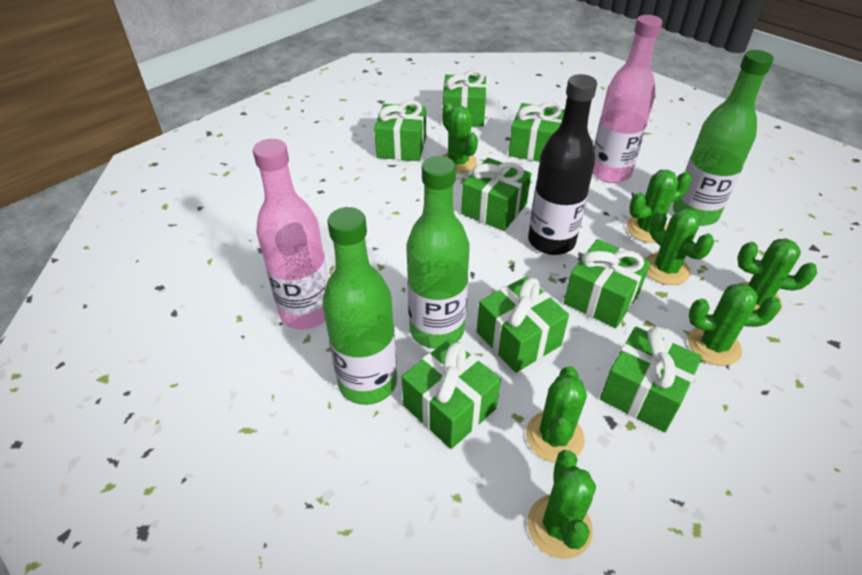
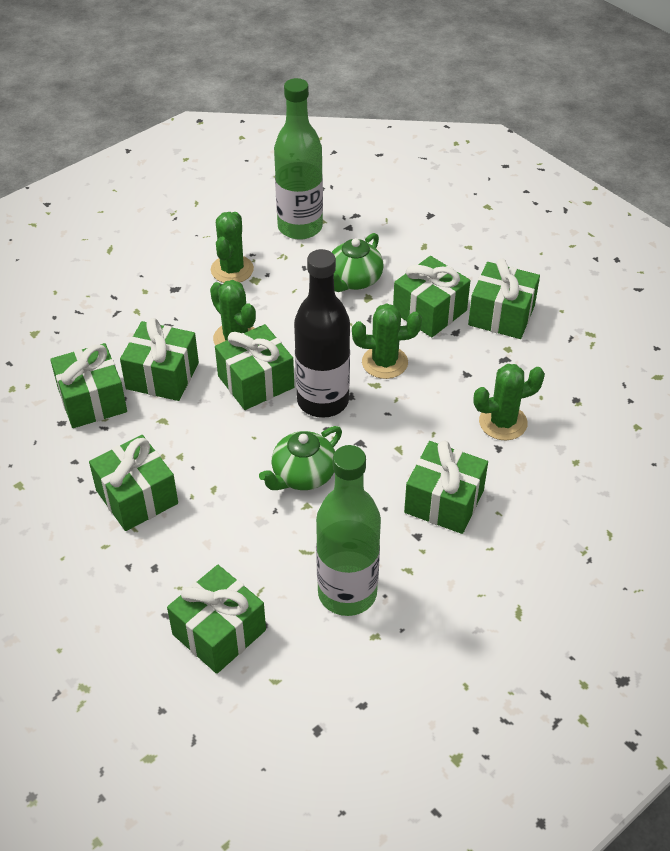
green bottle: 3 -> 2
green cactus: 7 -> 4
green teapot: 0 -> 2
pink bottle: 2 -> 0

